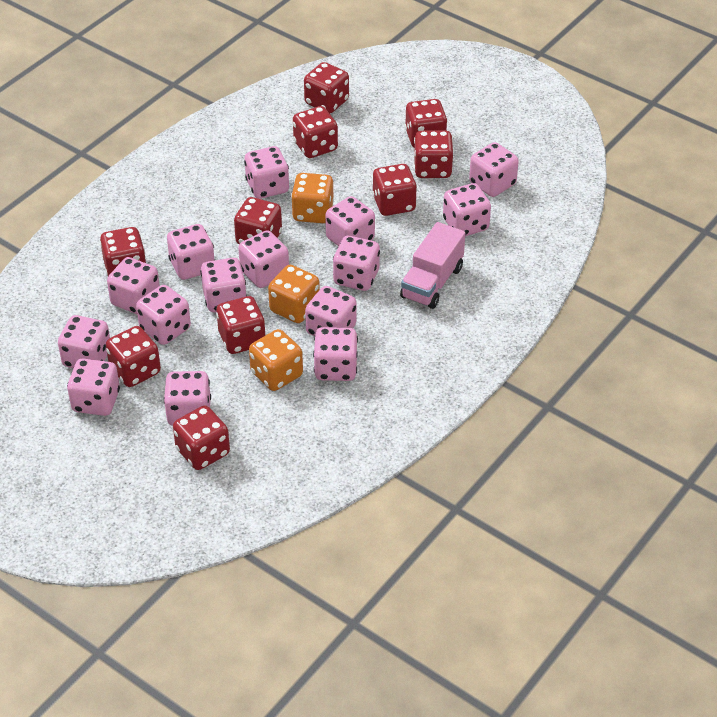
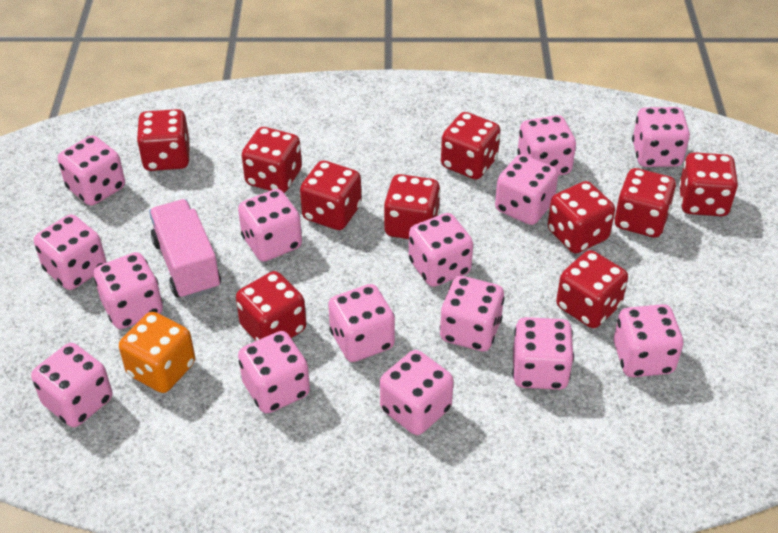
orange dice: 3 -> 1

